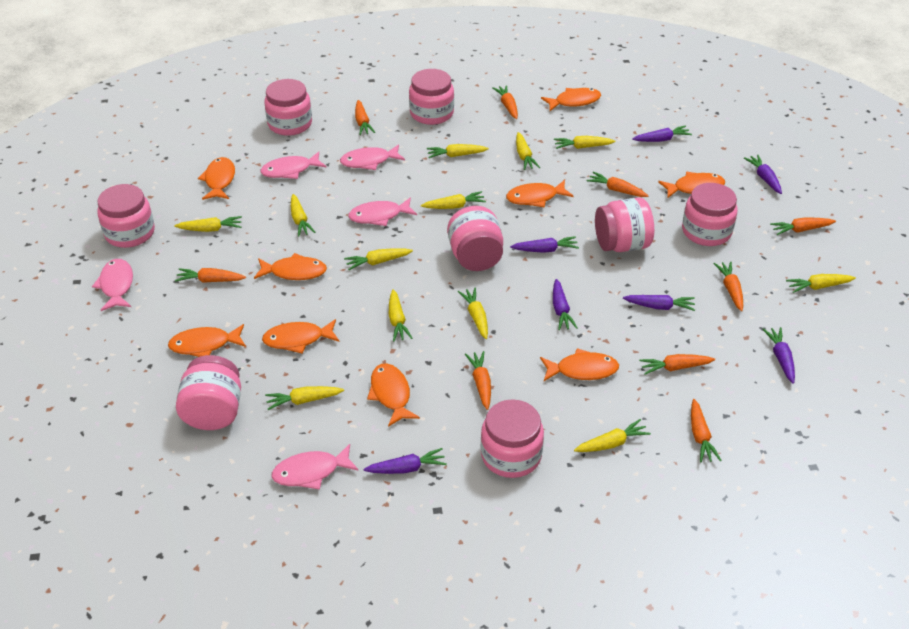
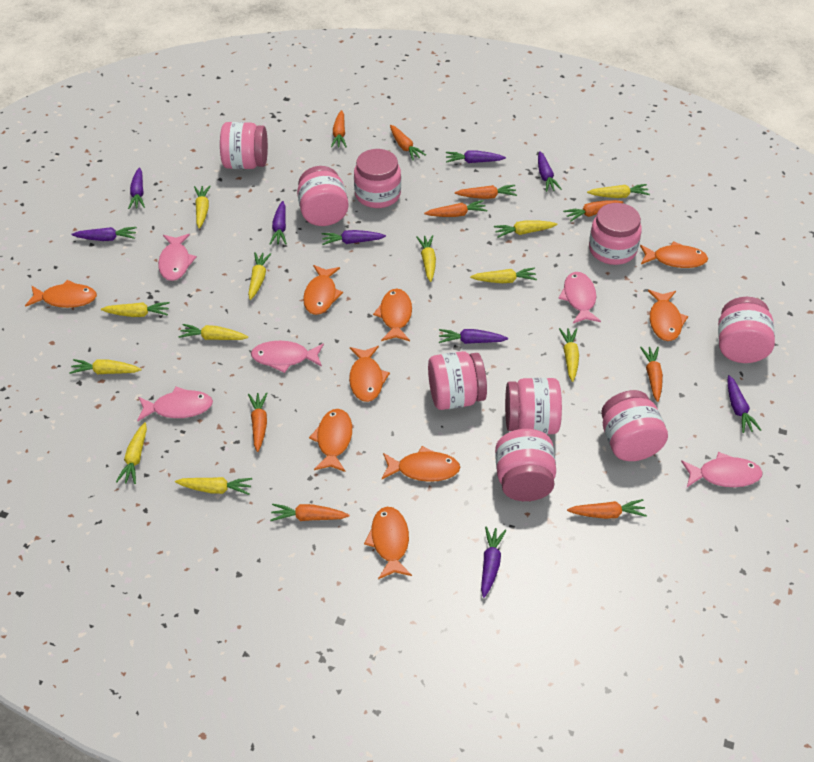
pink jar: 8 -> 9
purple carrot: 7 -> 9

